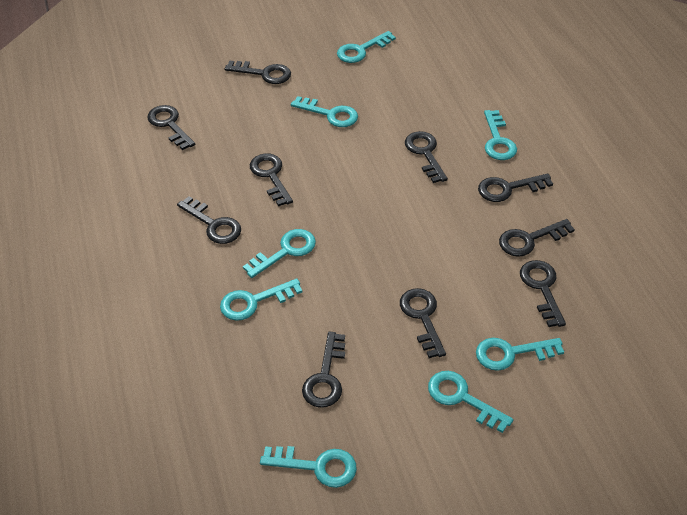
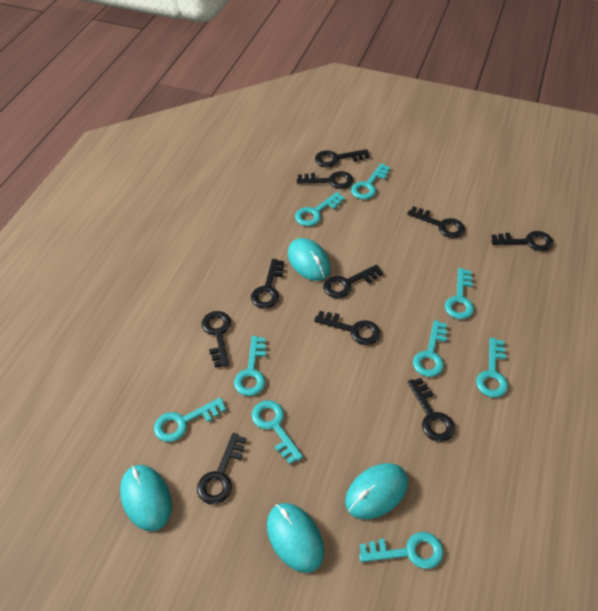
turquoise key: 8 -> 9
turquoise mouse: 0 -> 4

